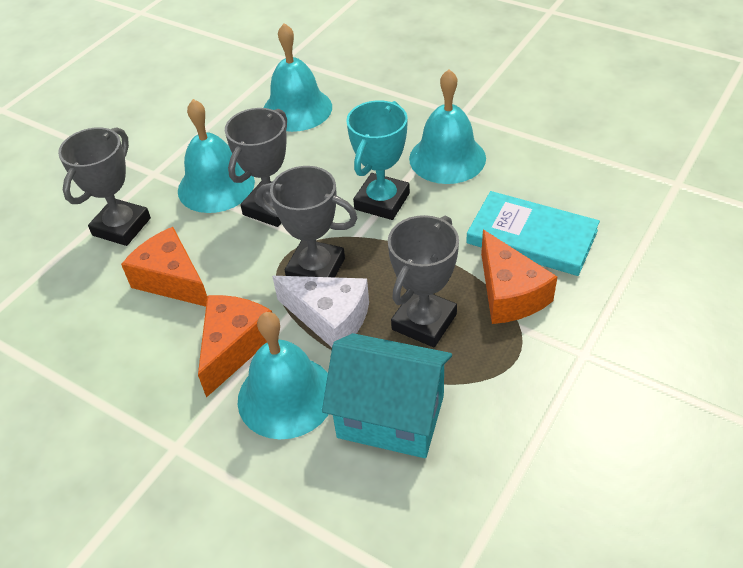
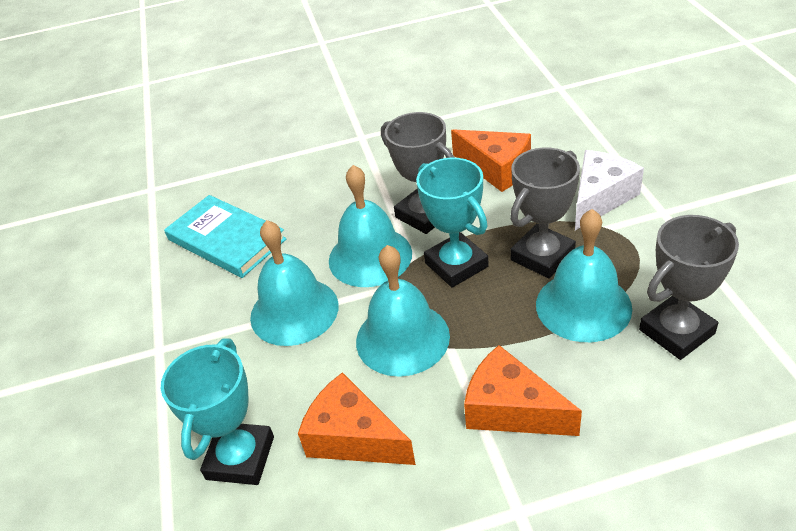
grey trophy: 4 -> 3
turquoise house: 1 -> 0
turquoise trophy: 1 -> 2

